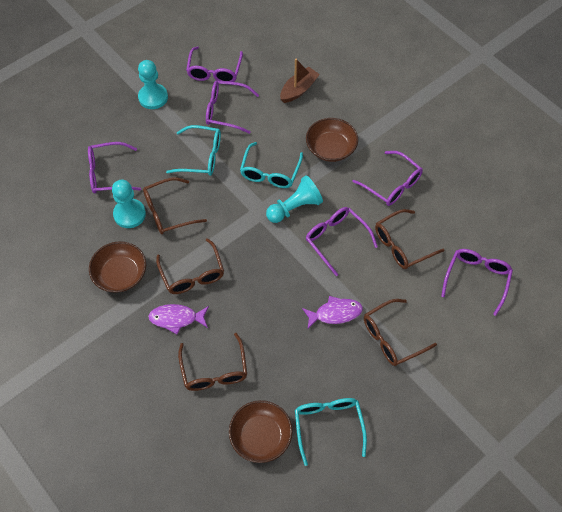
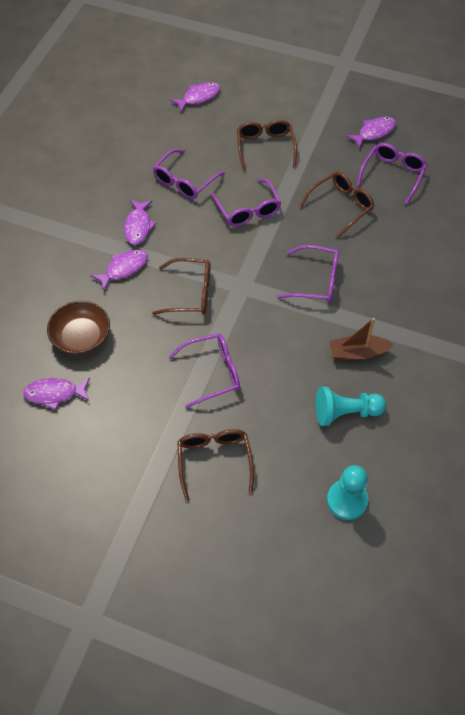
brown bowl: 3 -> 1
brown glasses: 5 -> 4
purple fish: 2 -> 5
purple glasses: 6 -> 5
turquoise glasses: 3 -> 0
turquoise pawn: 3 -> 2

